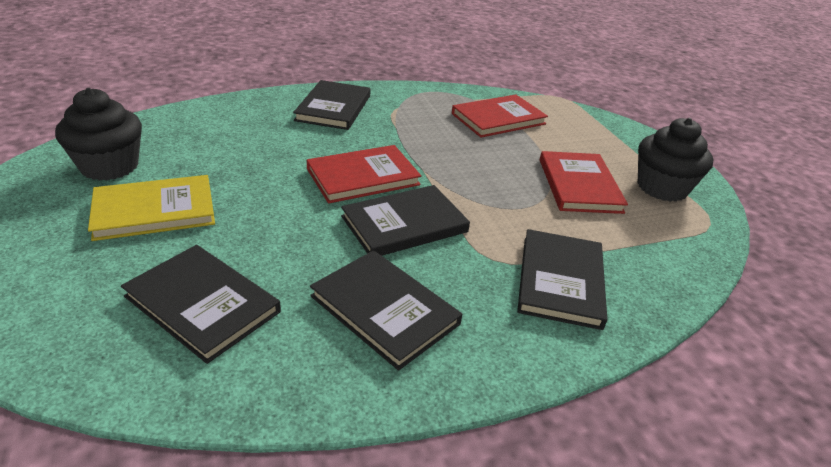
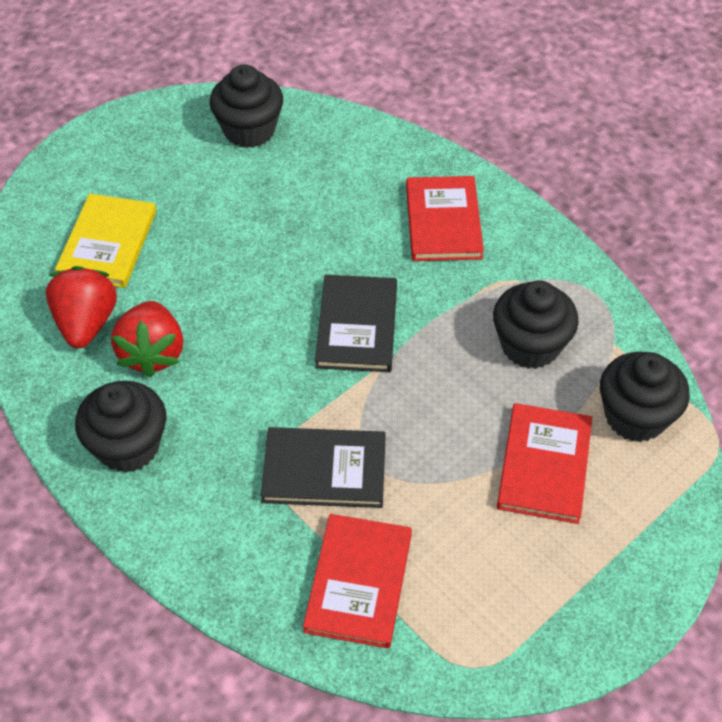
black book: 5 -> 2
black cupcake: 2 -> 4
red strawberry: 0 -> 2

